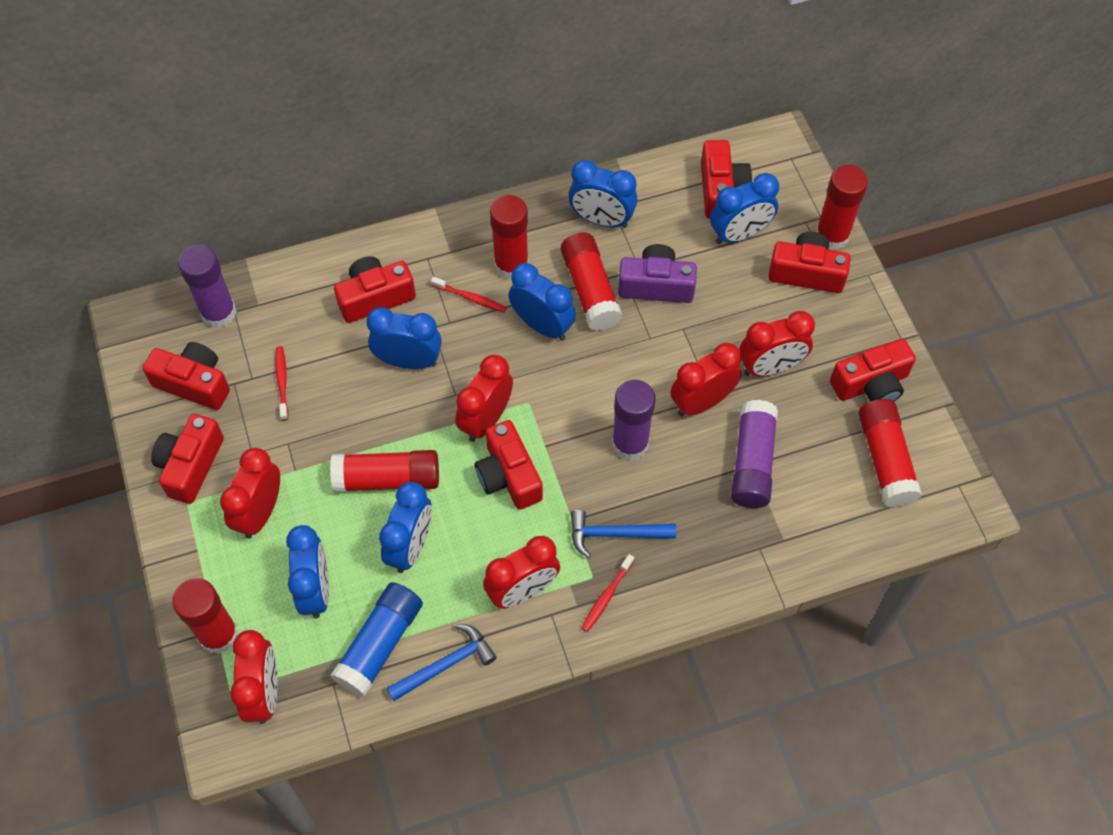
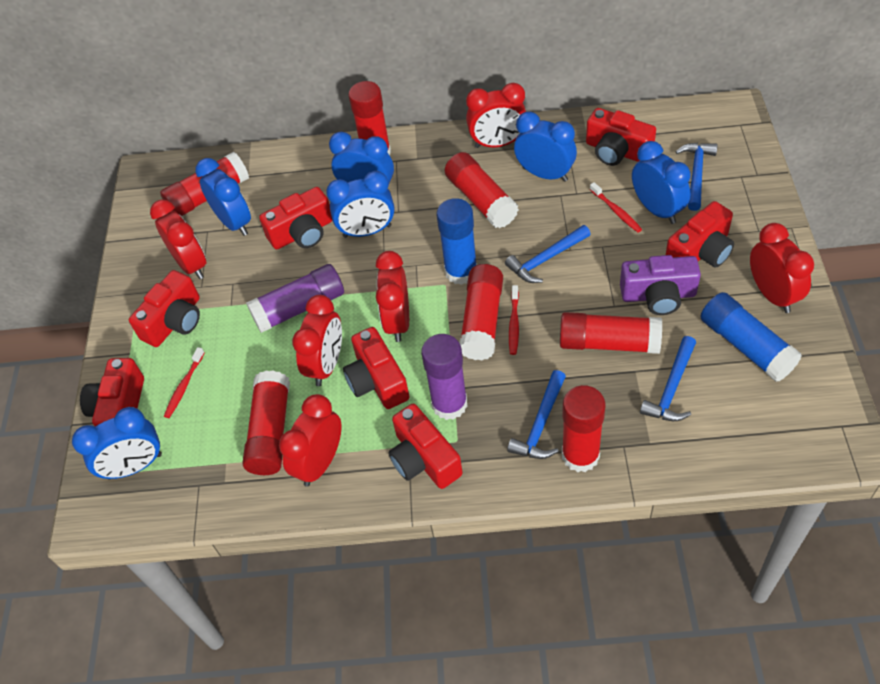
blue glue stick: 1 -> 2
blue hammer: 2 -> 4
purple glue stick: 3 -> 2
red glue stick: 6 -> 7

